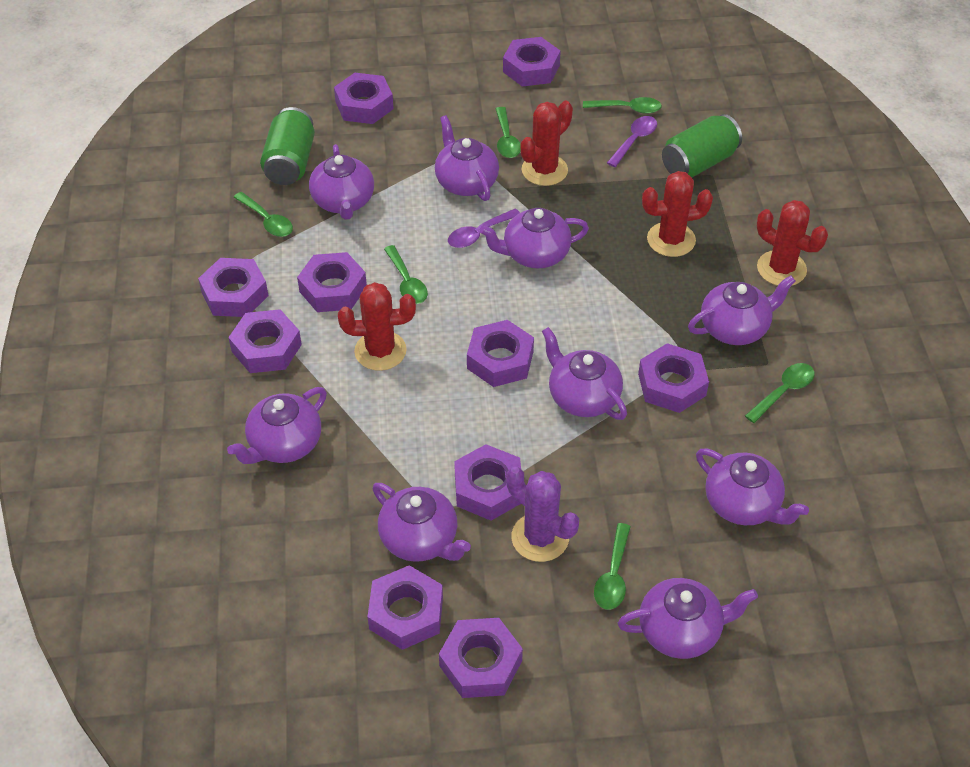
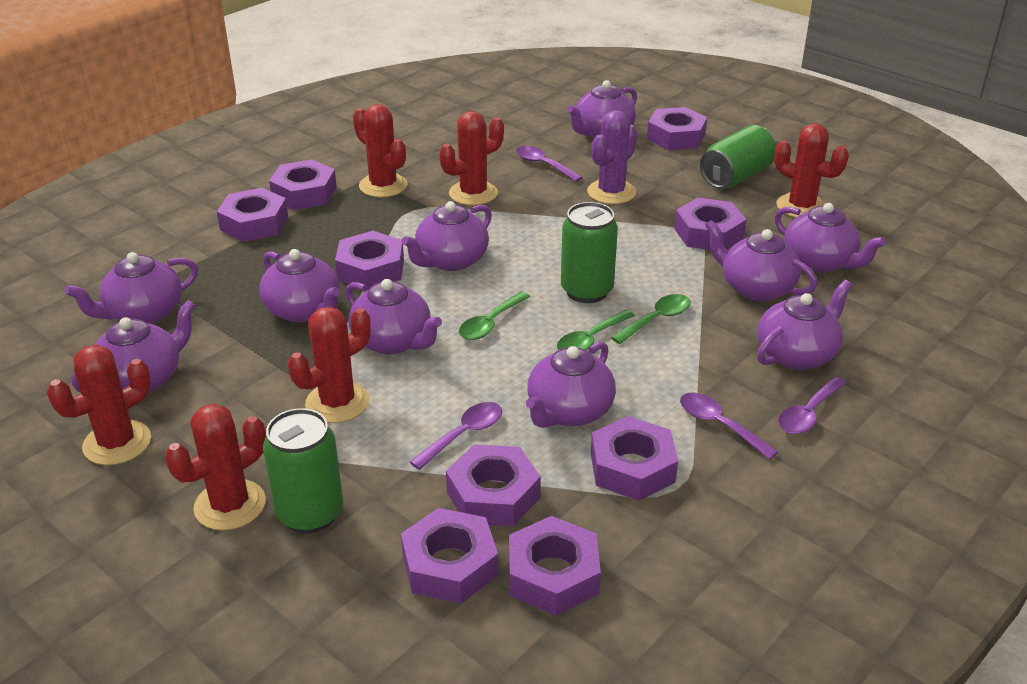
green can: 2 -> 3
green spoon: 6 -> 3
purple nut: 10 -> 9
purple spoon: 2 -> 4
purple teapot: 9 -> 10
red cactus: 4 -> 6

